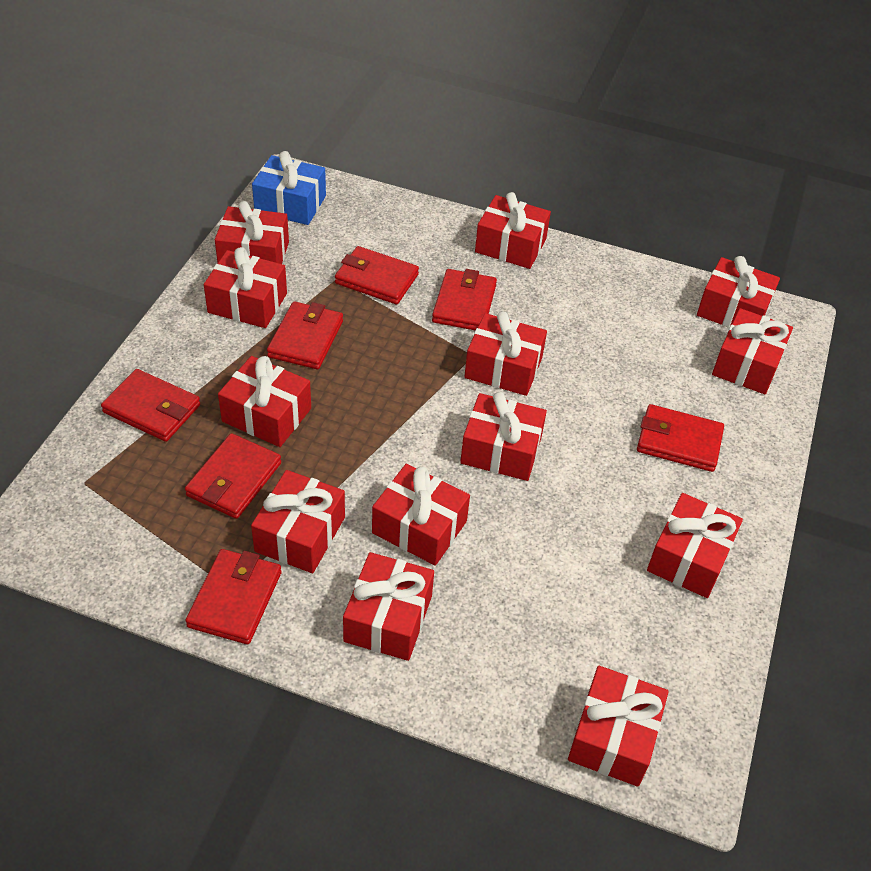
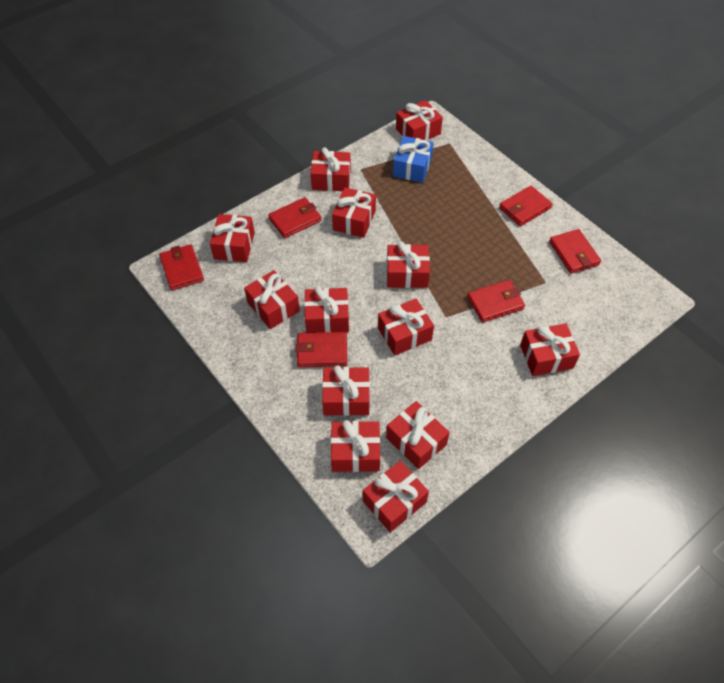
red wallet: 7 -> 6

